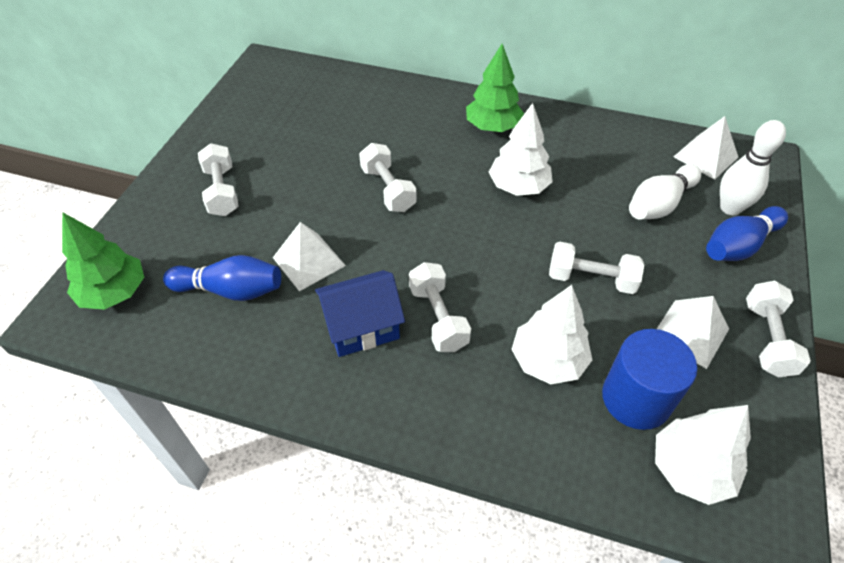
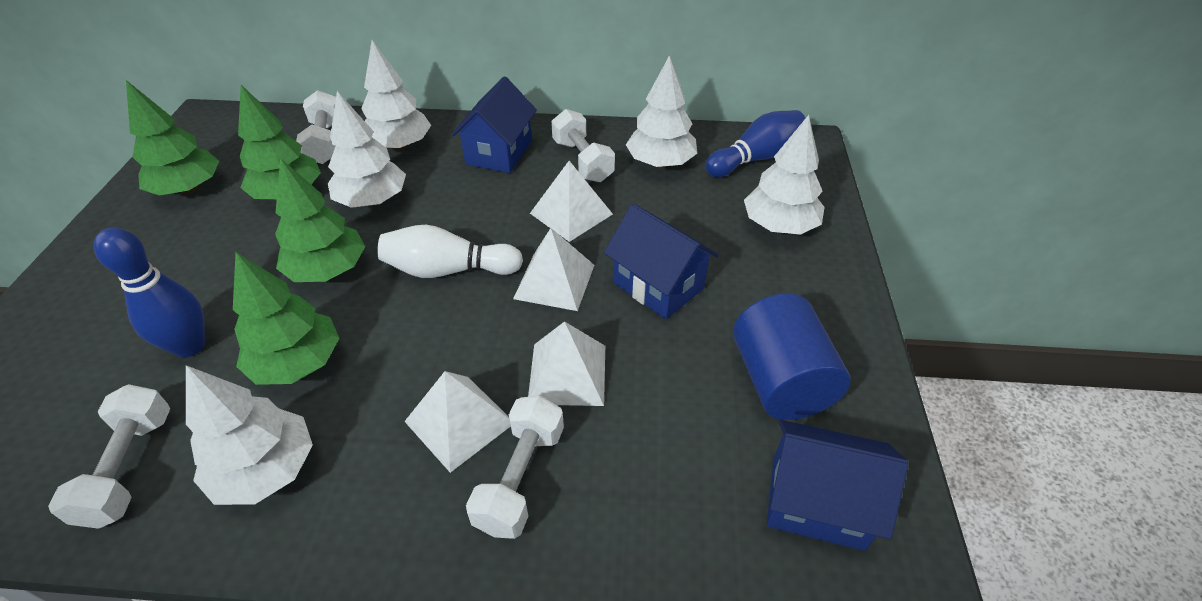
blue house: 1 -> 3
green tree: 2 -> 4
white bowling pin: 2 -> 1
white dumbbell: 5 -> 4
white pyramid: 3 -> 4
white tree: 3 -> 5

